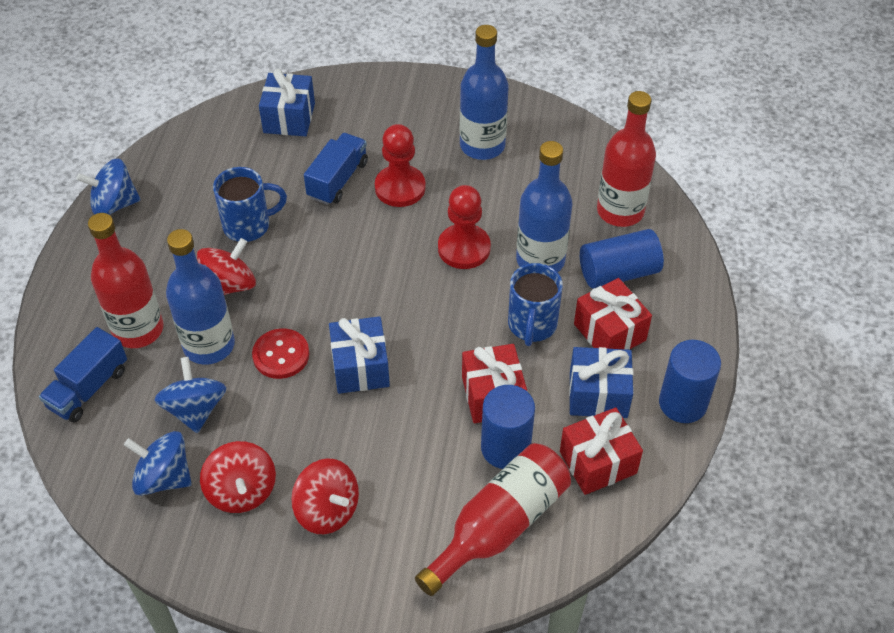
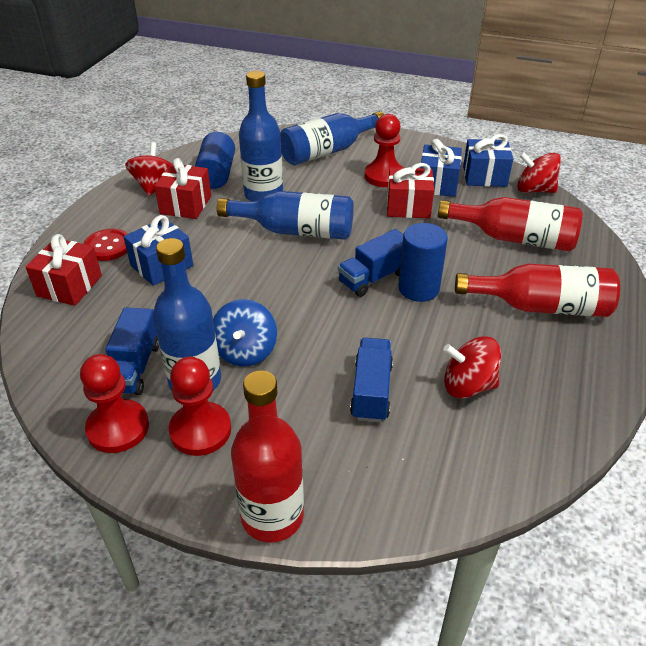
blue bottle: 3 -> 4
blue cylinder: 3 -> 2
blue mug: 2 -> 0
blue spinning top: 3 -> 1
blue truck: 2 -> 3
red pawn: 2 -> 3

